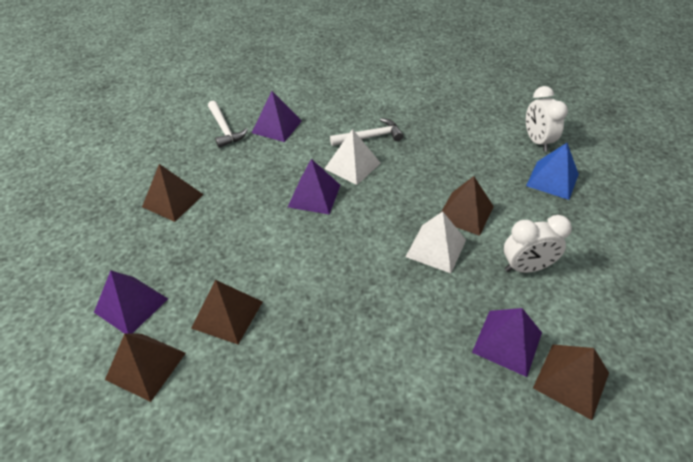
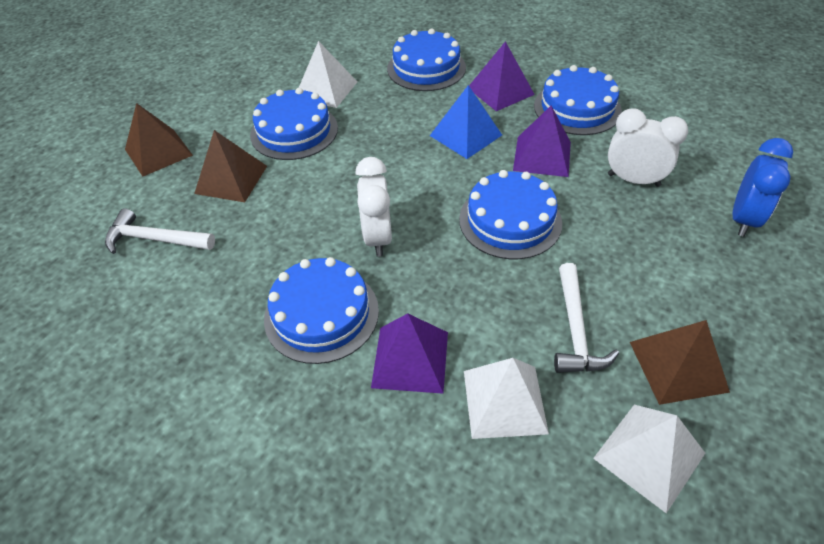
blue cake: 0 -> 5
blue clock: 0 -> 1
brown pyramid: 5 -> 3
purple pyramid: 4 -> 3
white pyramid: 2 -> 3

